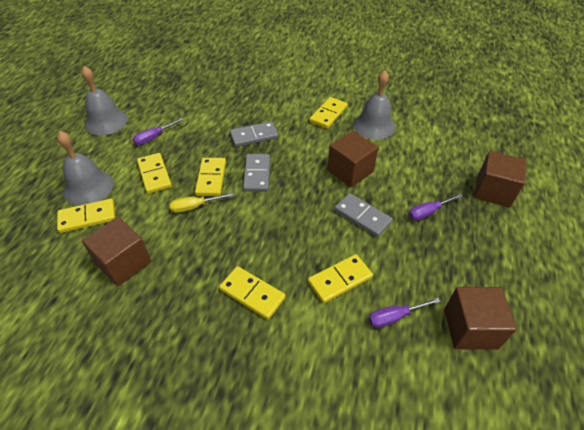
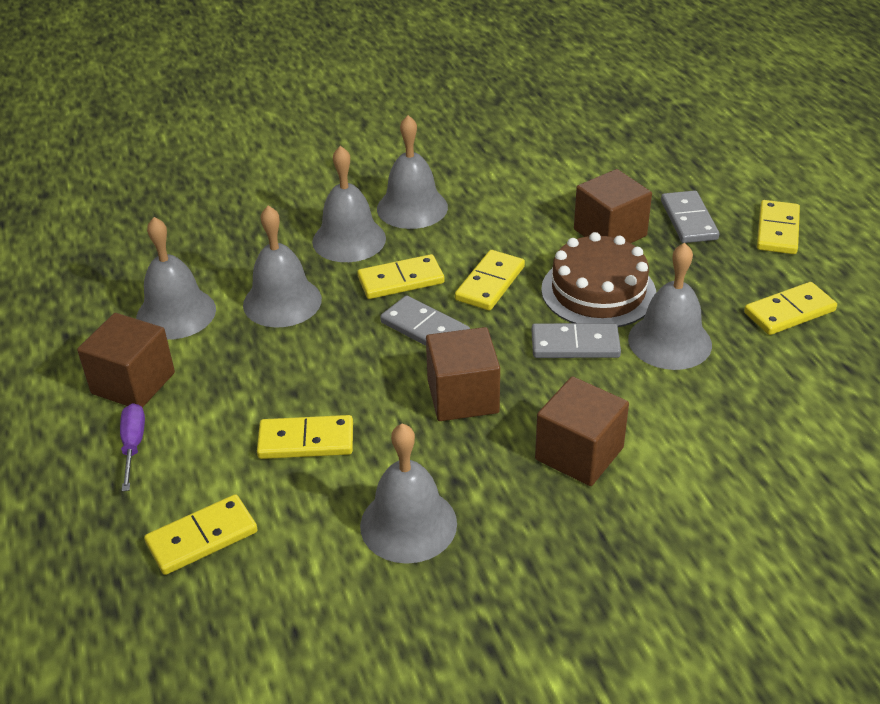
brown cake: 0 -> 1
grey bell: 3 -> 6
purple screwdriver: 3 -> 1
yellow screwdriver: 1 -> 0

